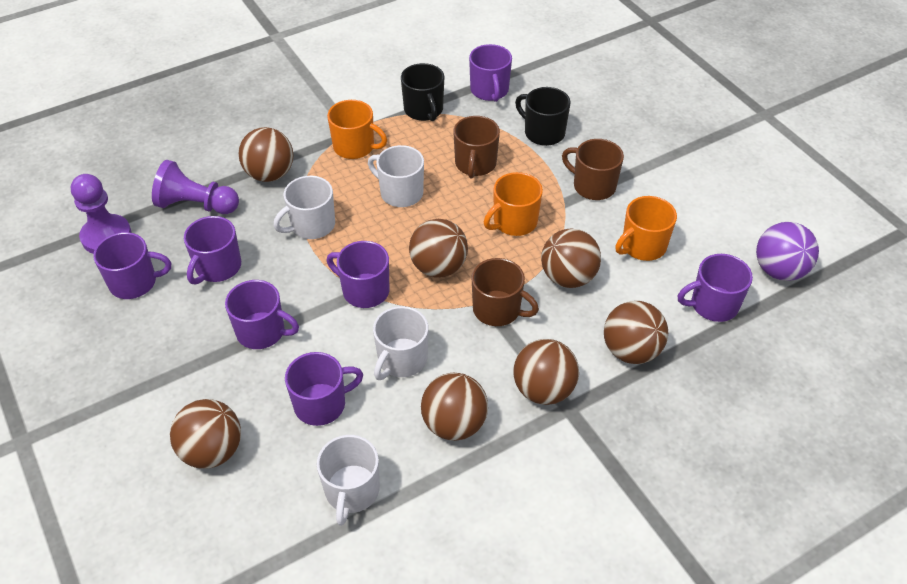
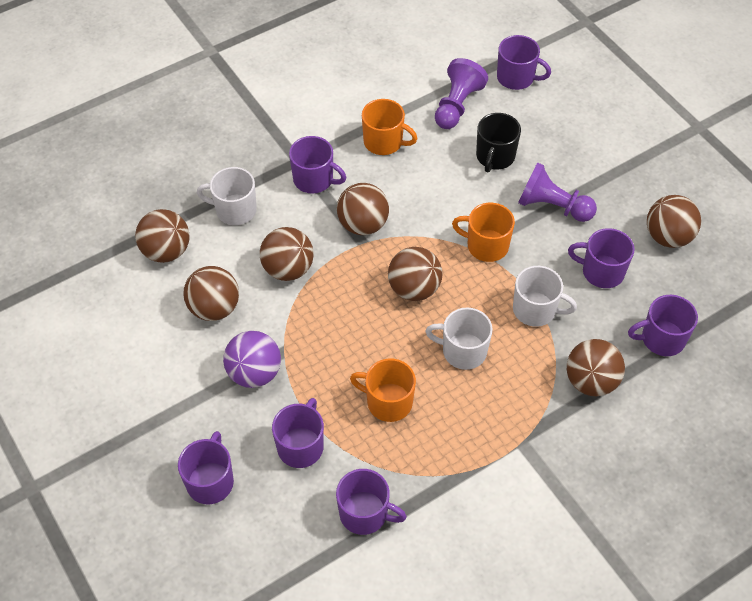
black mug: 2 -> 1
brown mug: 3 -> 0
white mug: 4 -> 3

